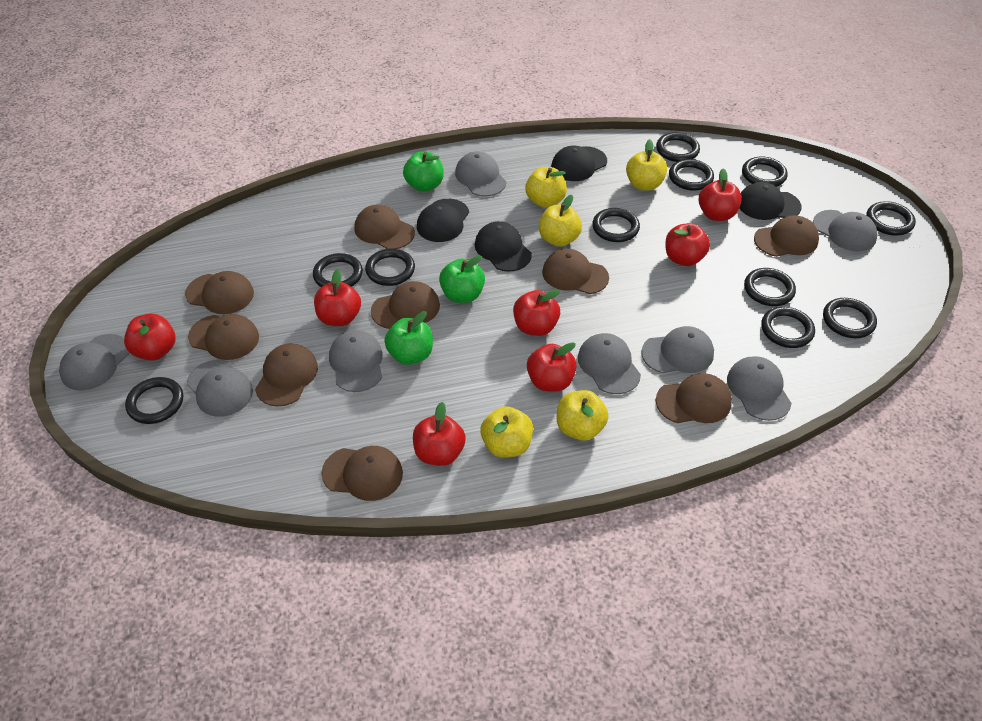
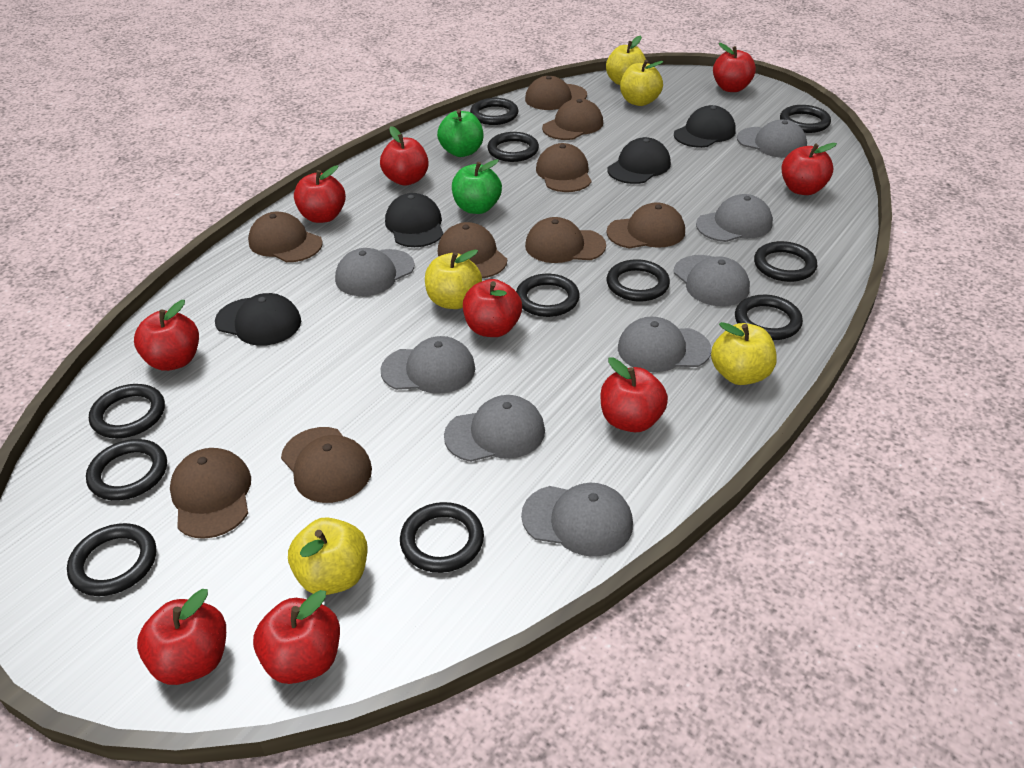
green apple: 3 -> 2
red apple: 7 -> 9

